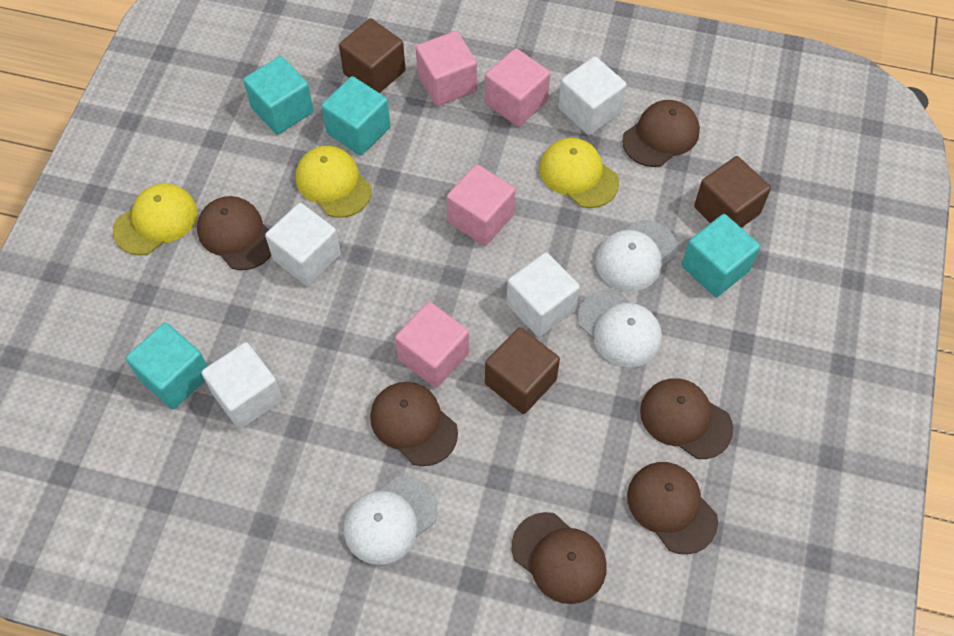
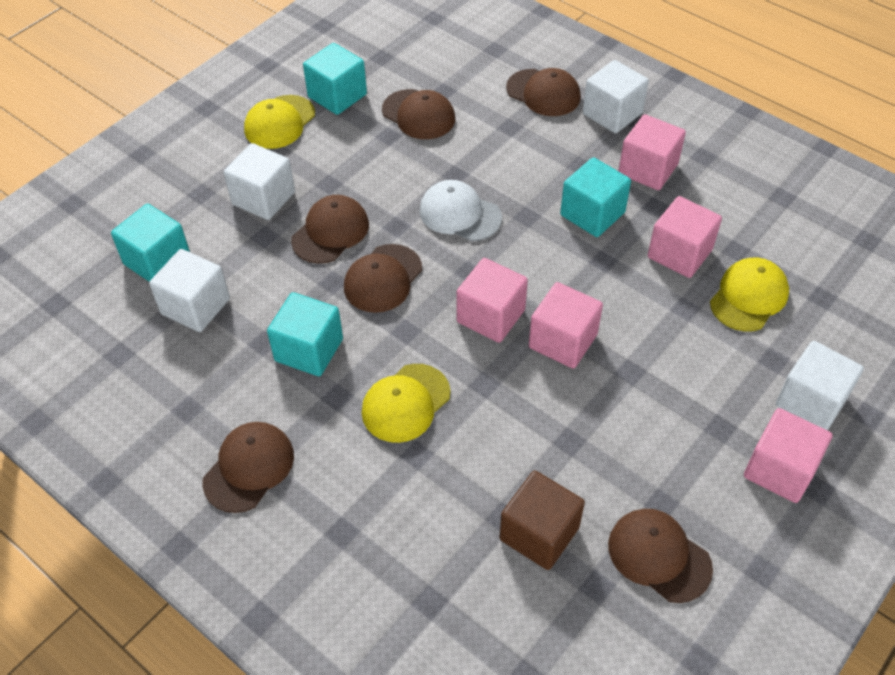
brown cube: 3 -> 1
pink cube: 4 -> 5
white cap: 3 -> 1

